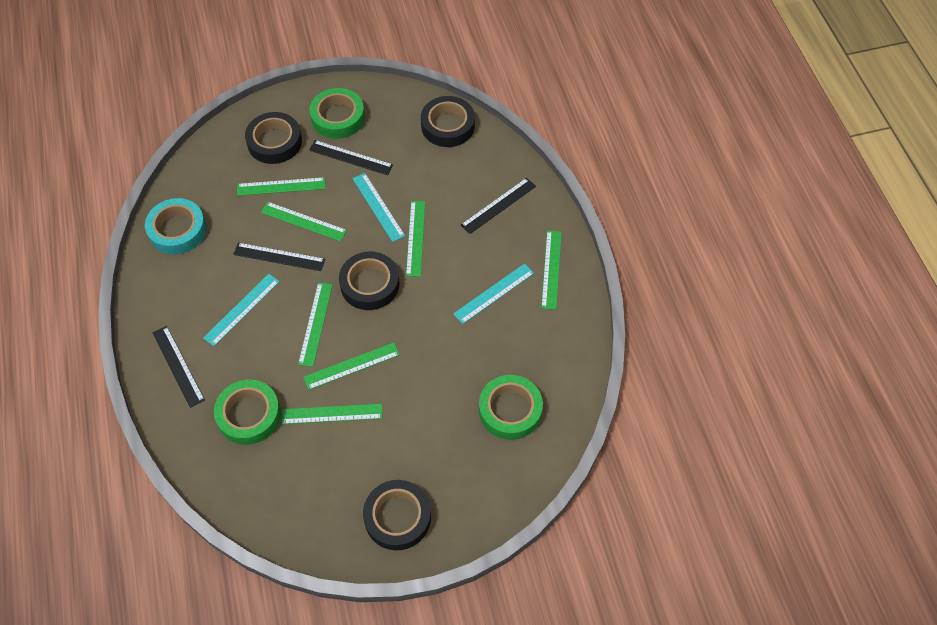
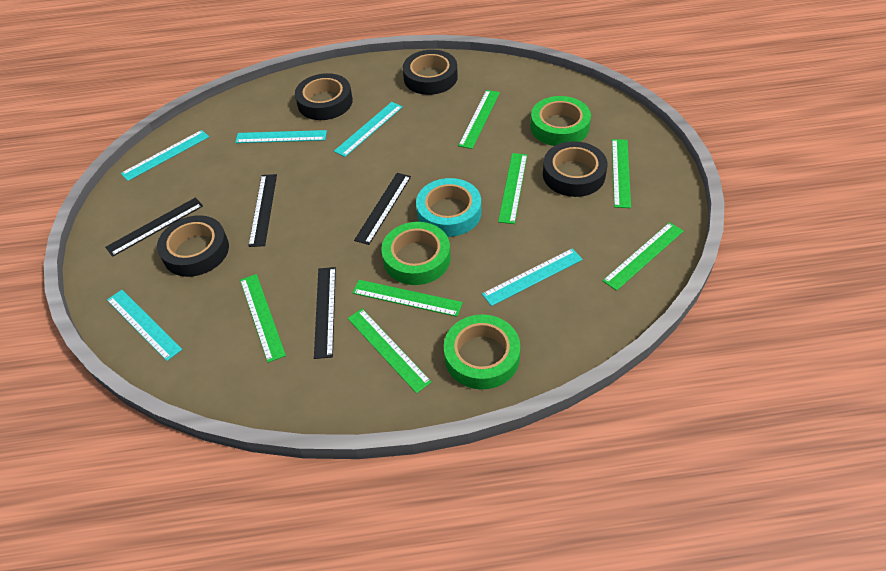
turquoise ruler: 3 -> 5

